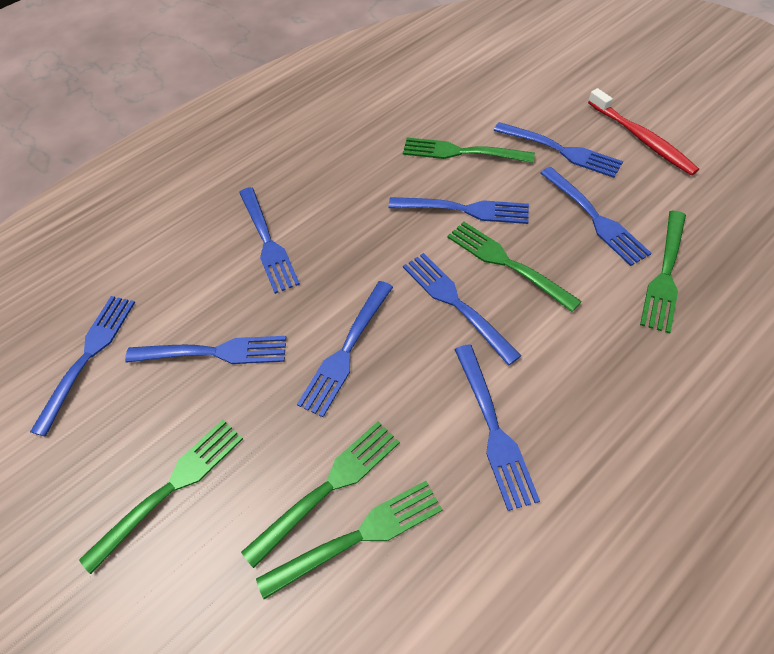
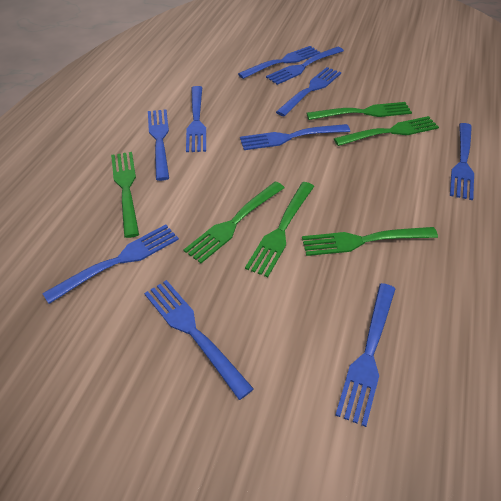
blue fork: 9 -> 10
red toothbrush: 1 -> 0

